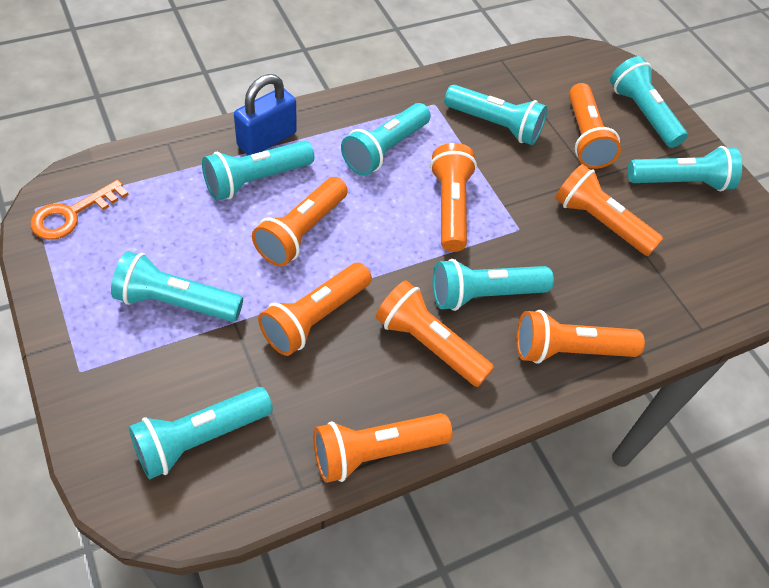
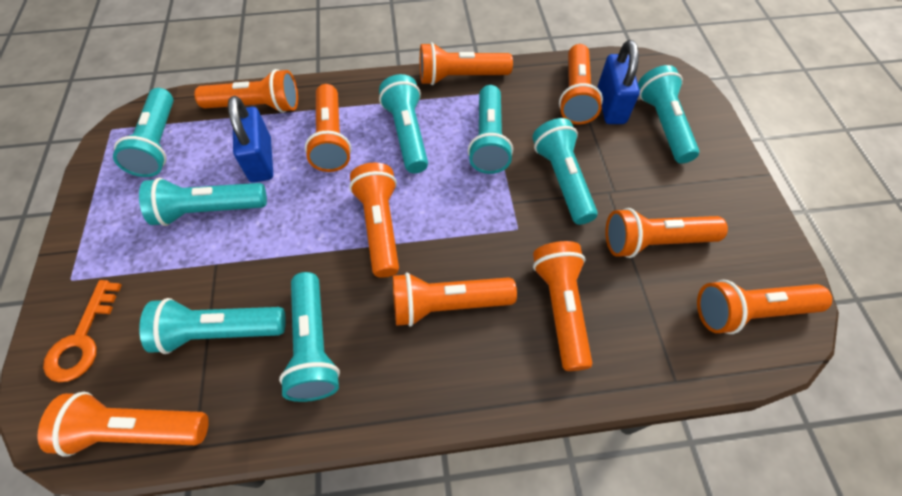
blue padlock: 1 -> 2
orange flashlight: 8 -> 10

